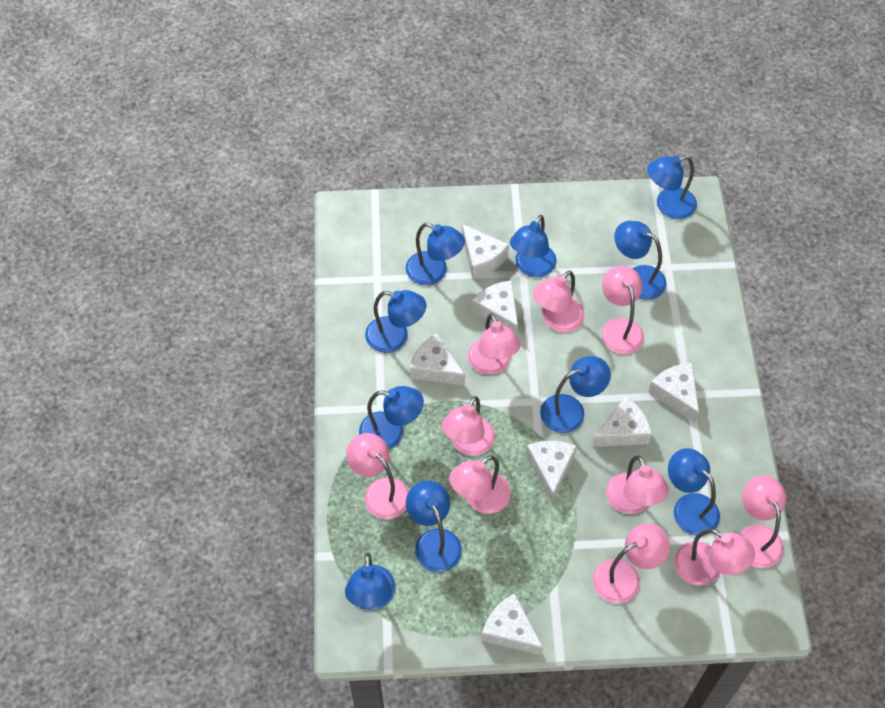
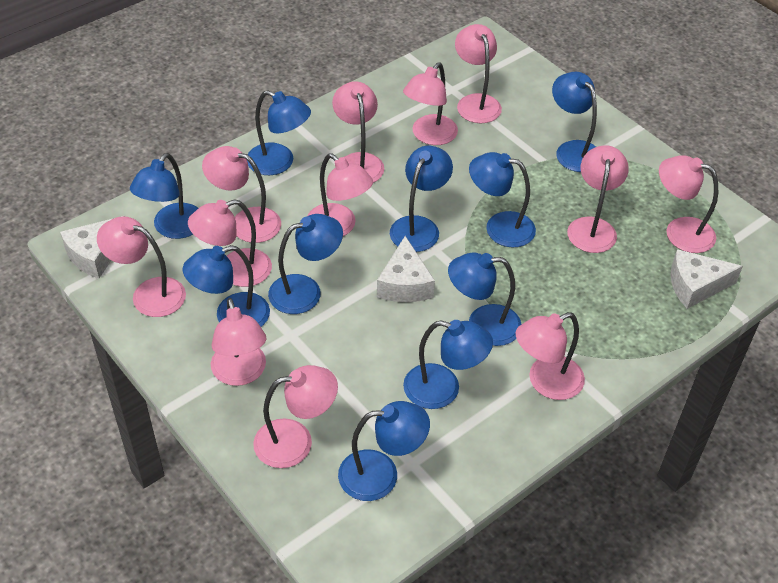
pink lamp: 10 -> 12
white cheese: 7 -> 3

